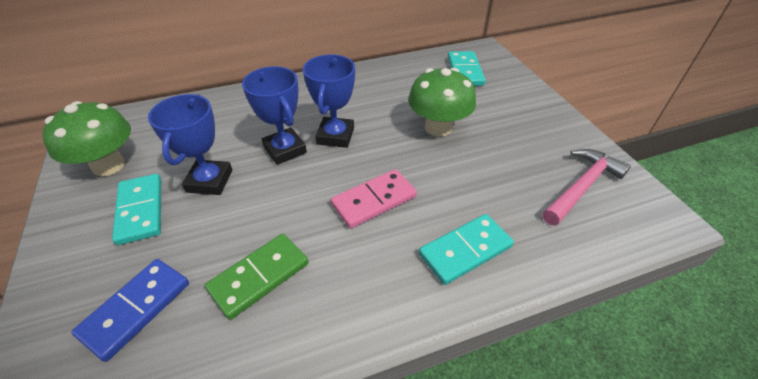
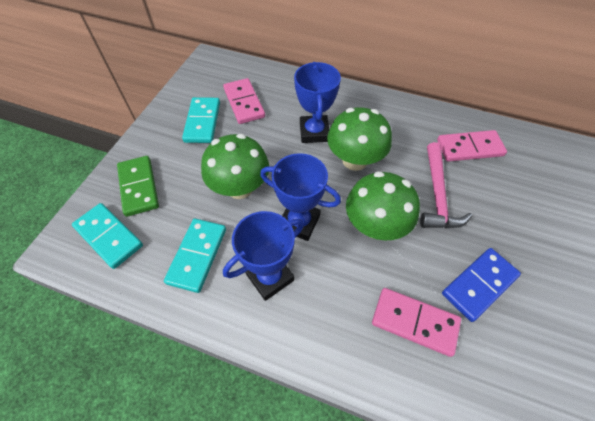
green mushroom: 2 -> 3
pink domino: 1 -> 3

